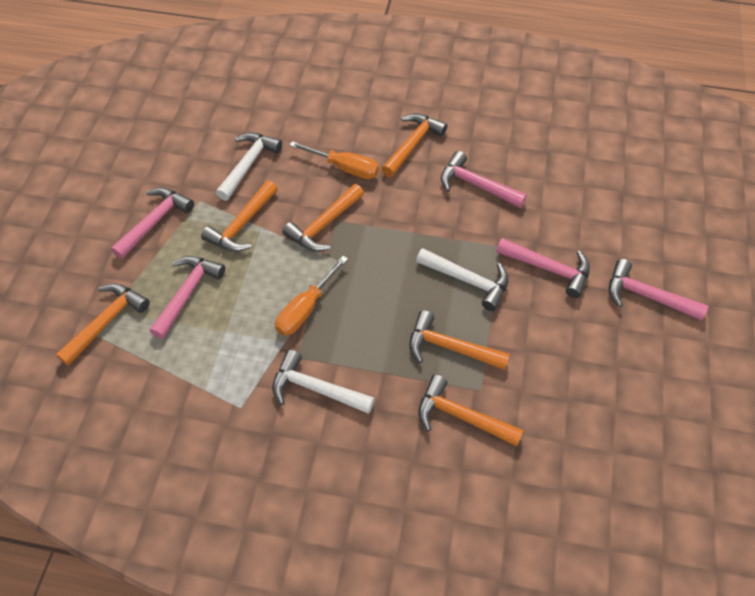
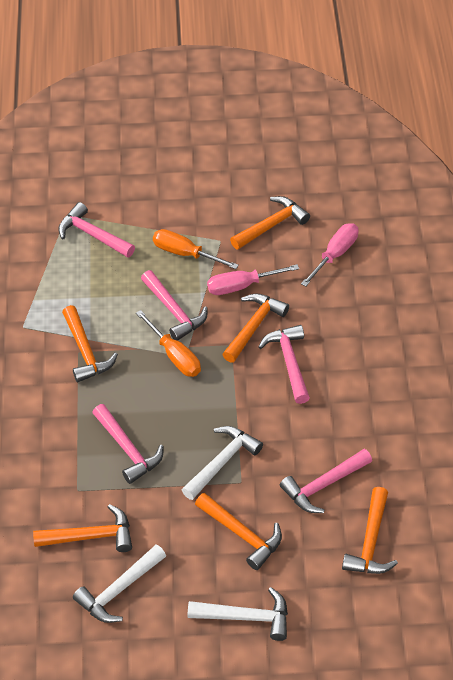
pink screwdriver: 0 -> 2

